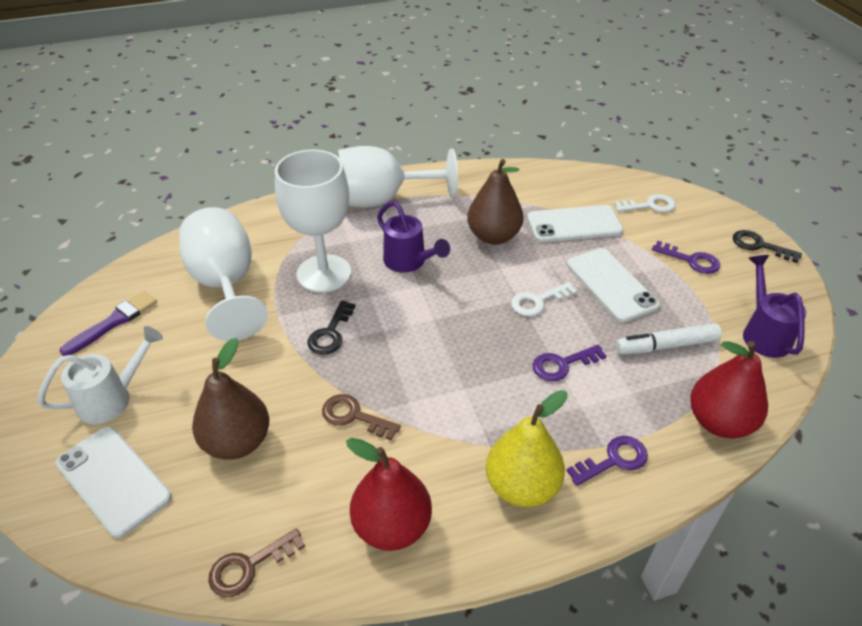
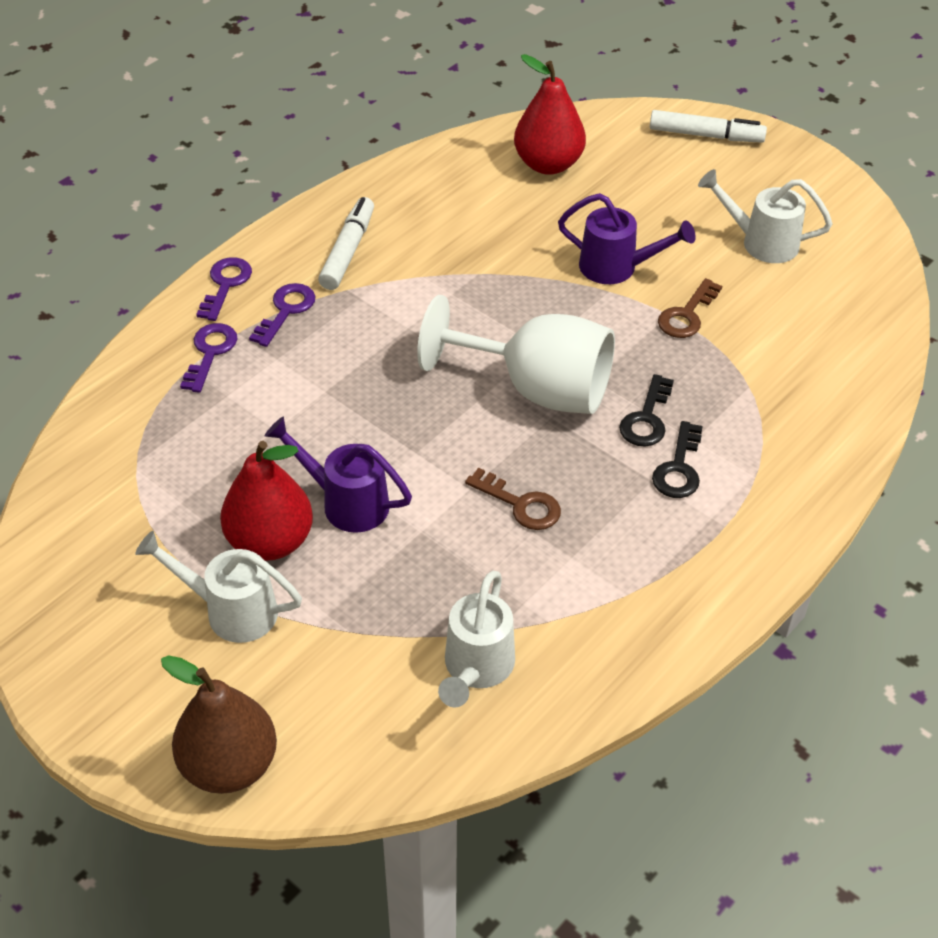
brown pear: 2 -> 1
purple brush: 1 -> 0
white goblet: 3 -> 1
white key: 2 -> 0
white marker: 1 -> 2
white phone: 3 -> 0
white watering can: 1 -> 3
yellow pear: 1 -> 0

